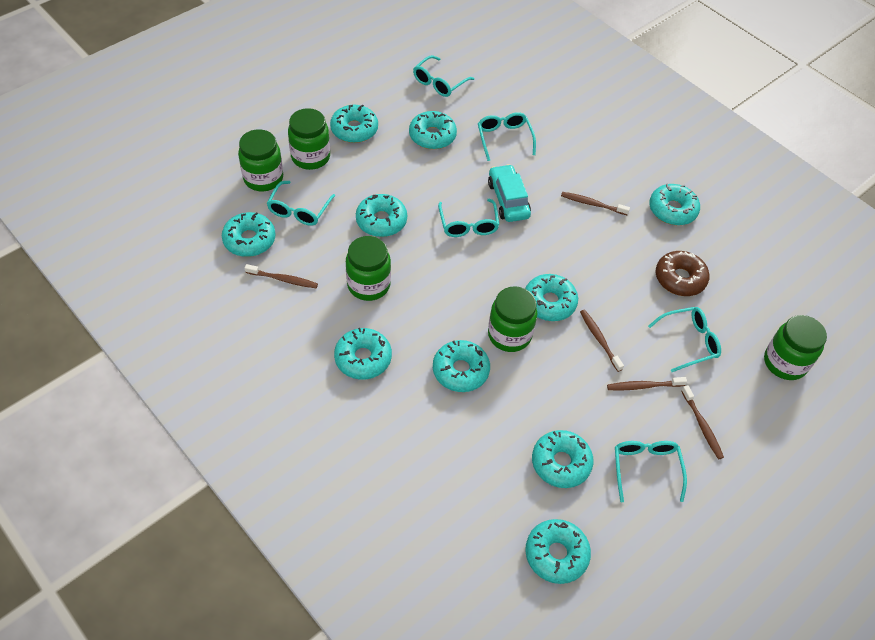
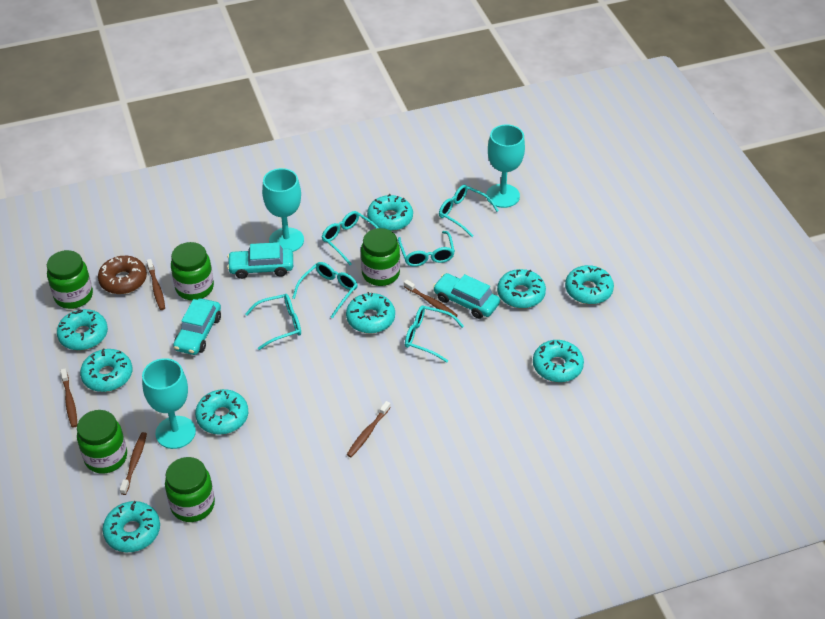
turquoise car: 1 -> 3
turquoise donut: 10 -> 9
turquoise goblet: 0 -> 3

